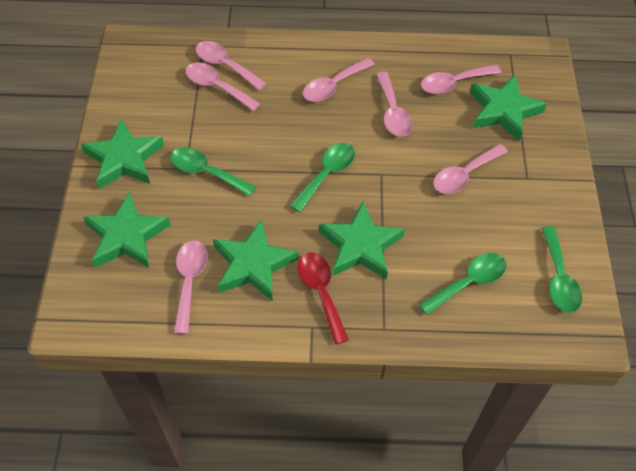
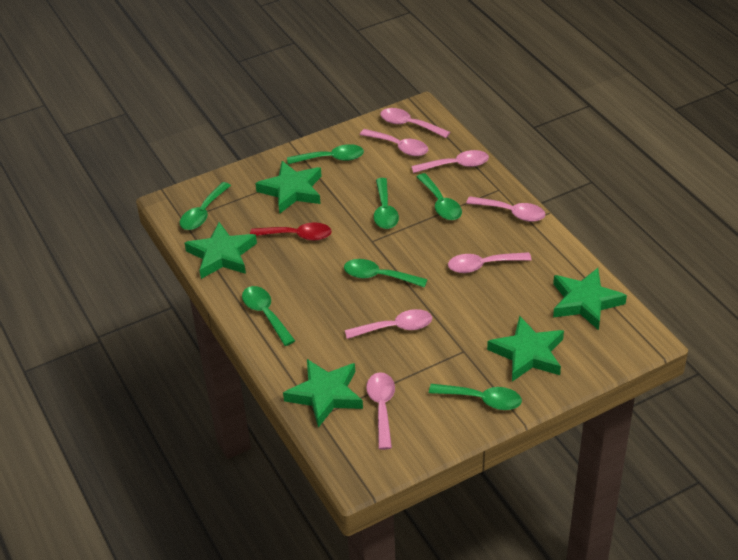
green spoon: 4 -> 7

